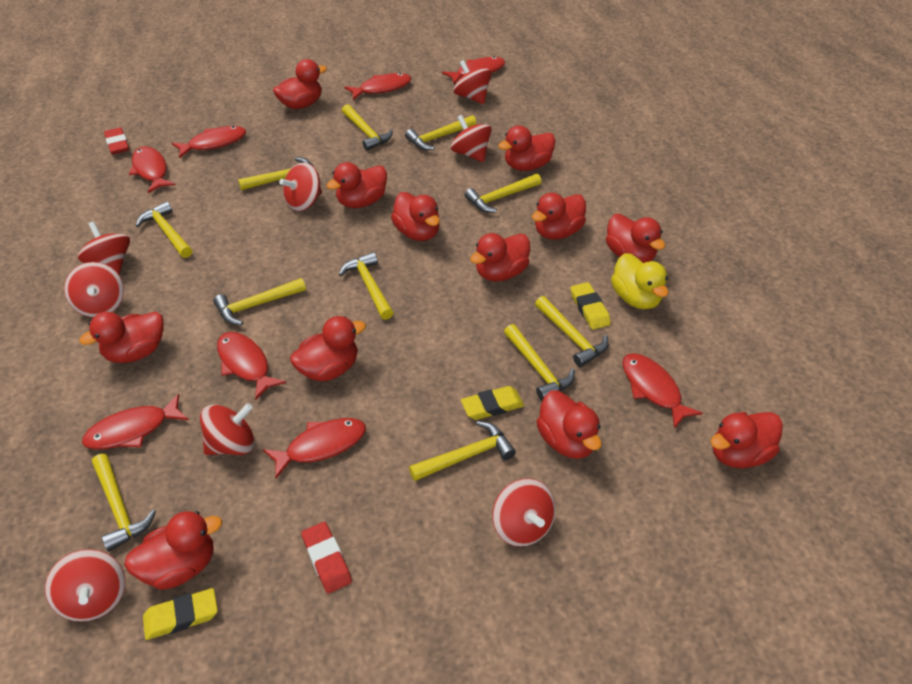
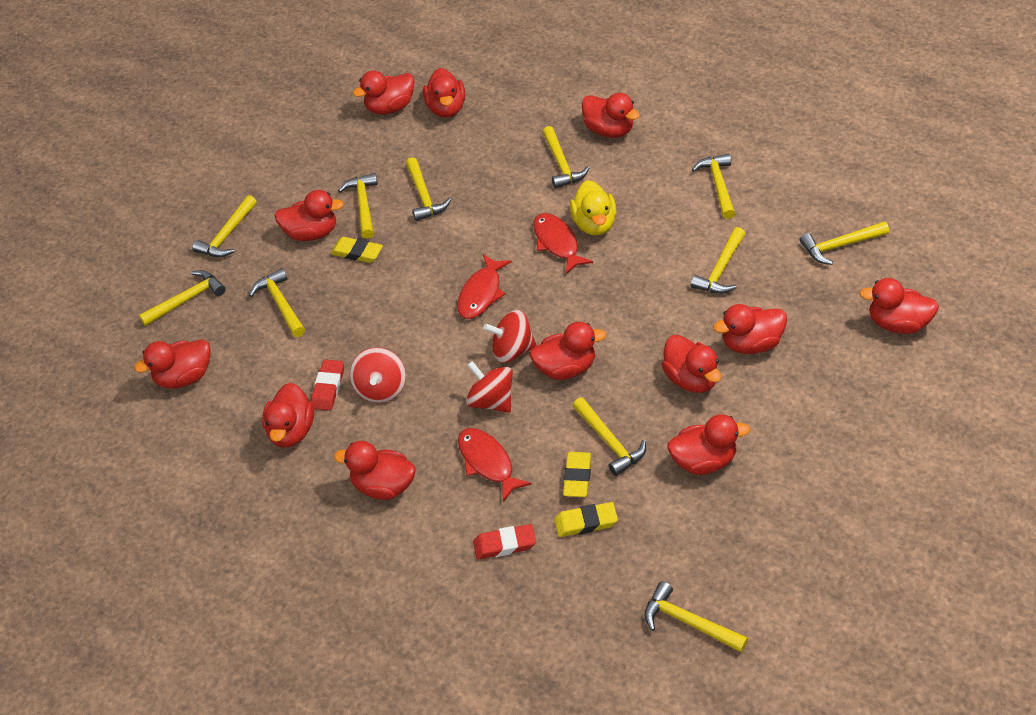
red fish: 8 -> 3
red spinning top: 8 -> 3

